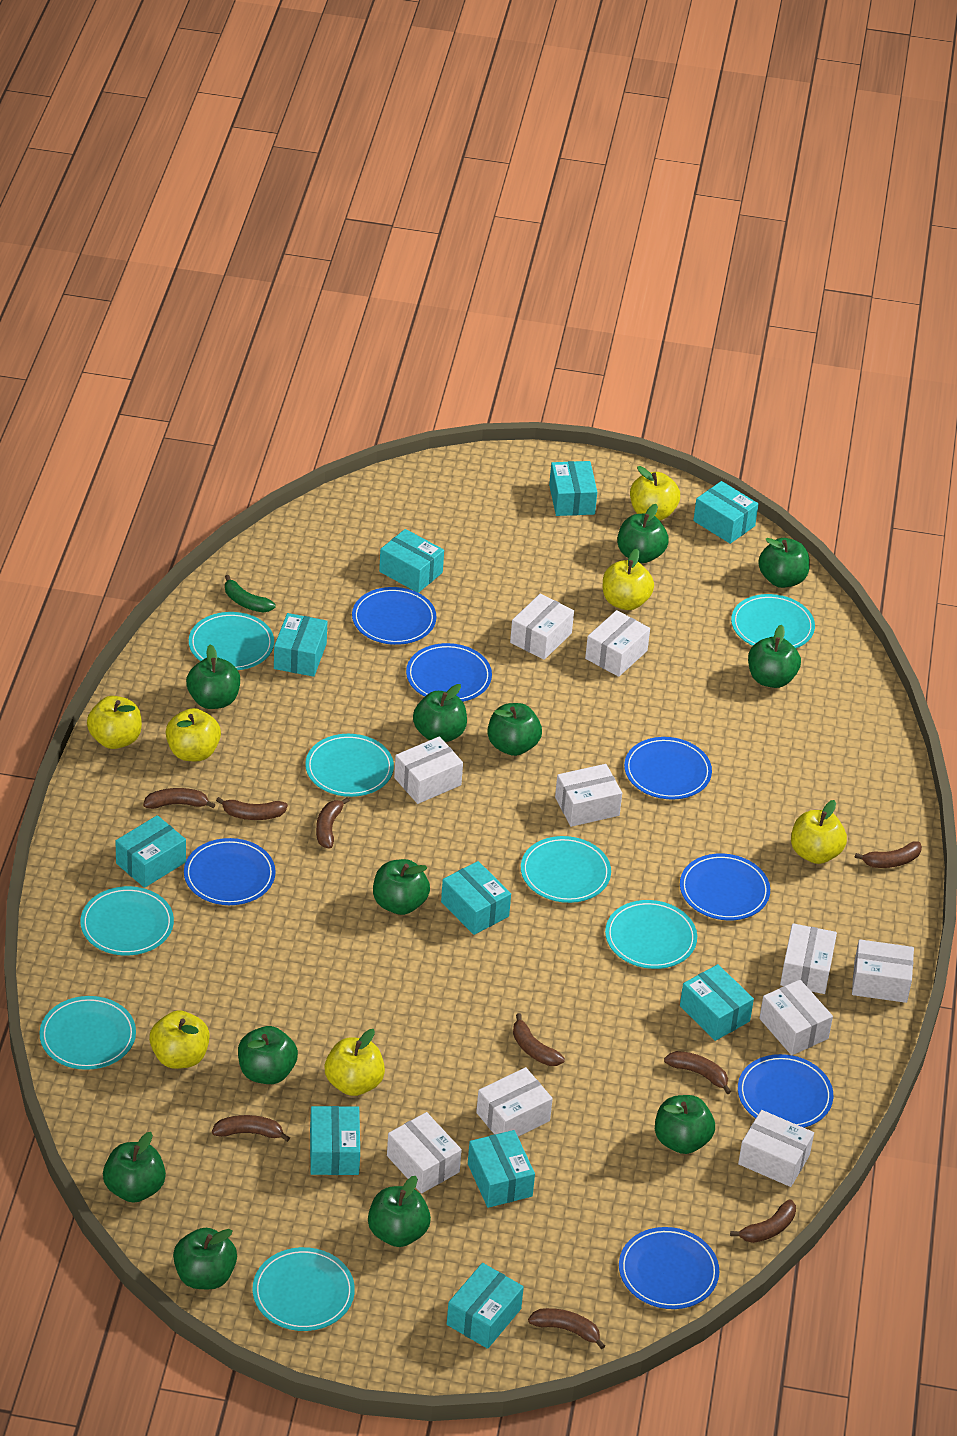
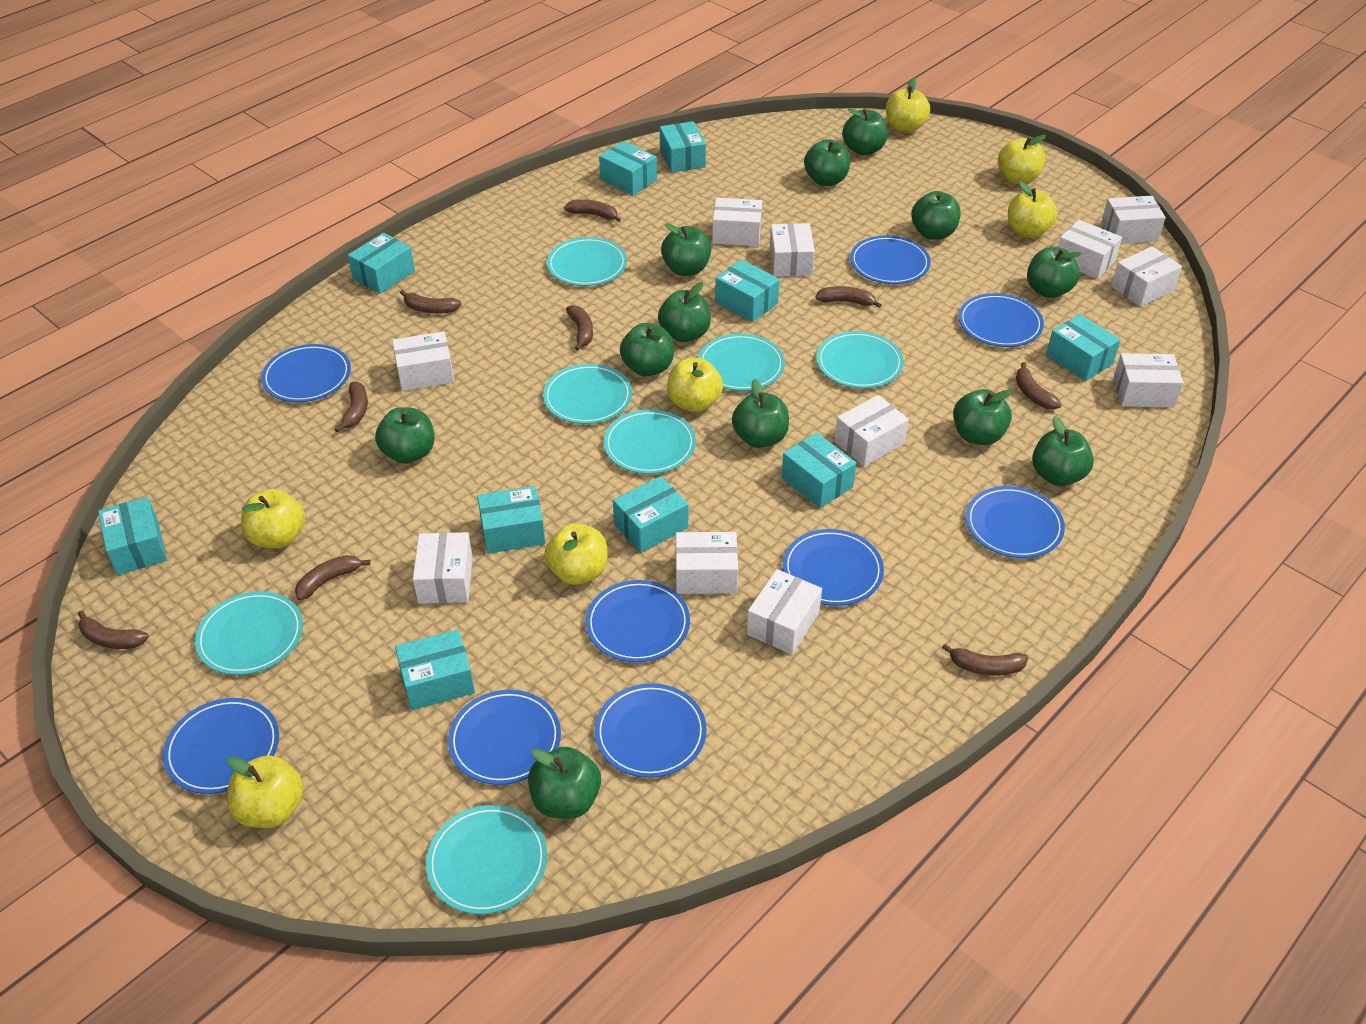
blue plate: 7 -> 9
green banana: 1 -> 0
turquoise plate: 8 -> 7
white box: 10 -> 11

